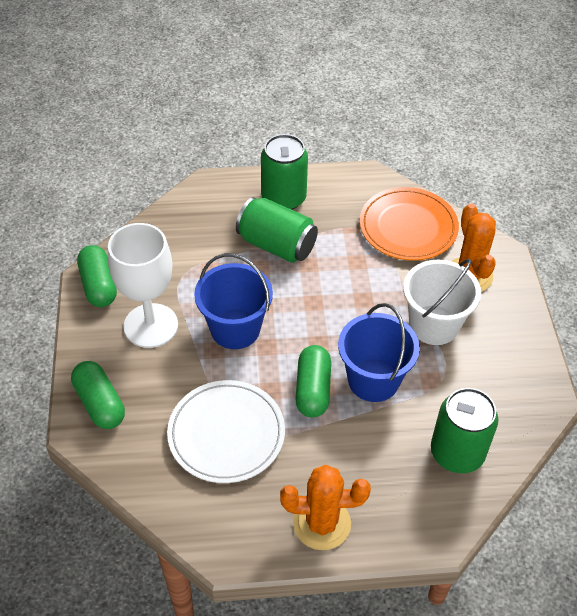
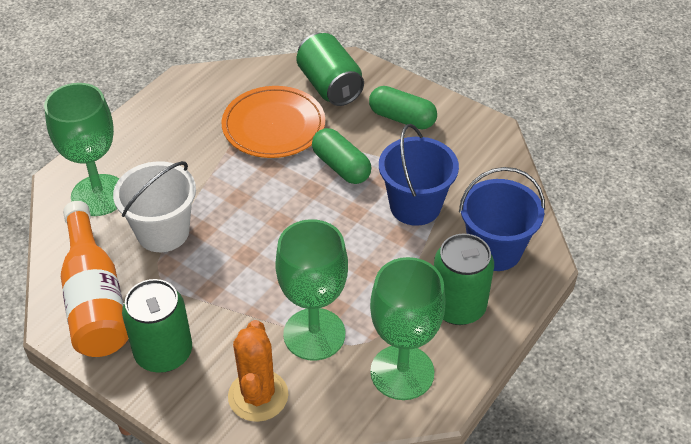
green capsule: 3 -> 2
green goblet: 0 -> 3
orange bottle: 0 -> 1
orange cactus: 2 -> 1
white goblet: 1 -> 0
white plate: 1 -> 0

